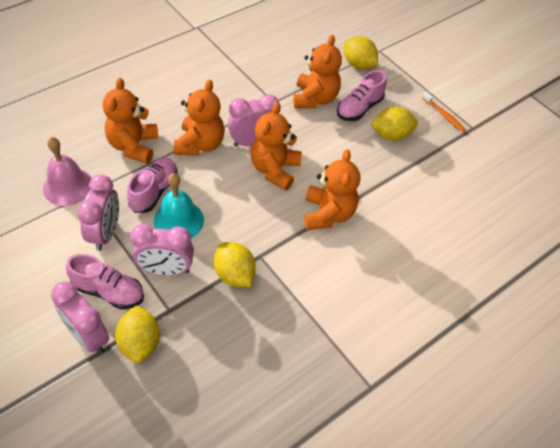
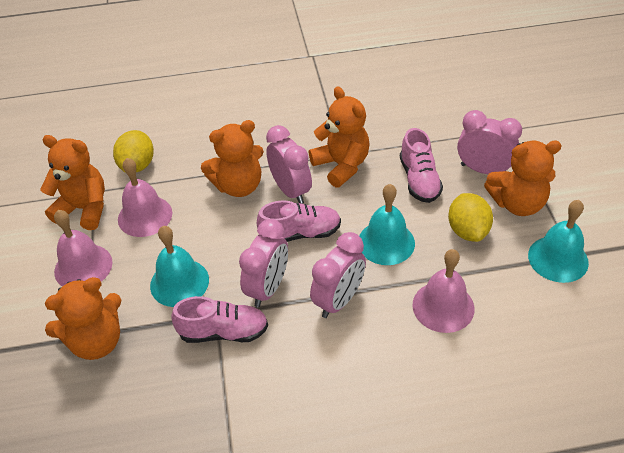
orange toothbrush: 1 -> 0
pink bell: 1 -> 3
turquoise bell: 1 -> 3
yellow lemon: 4 -> 2

